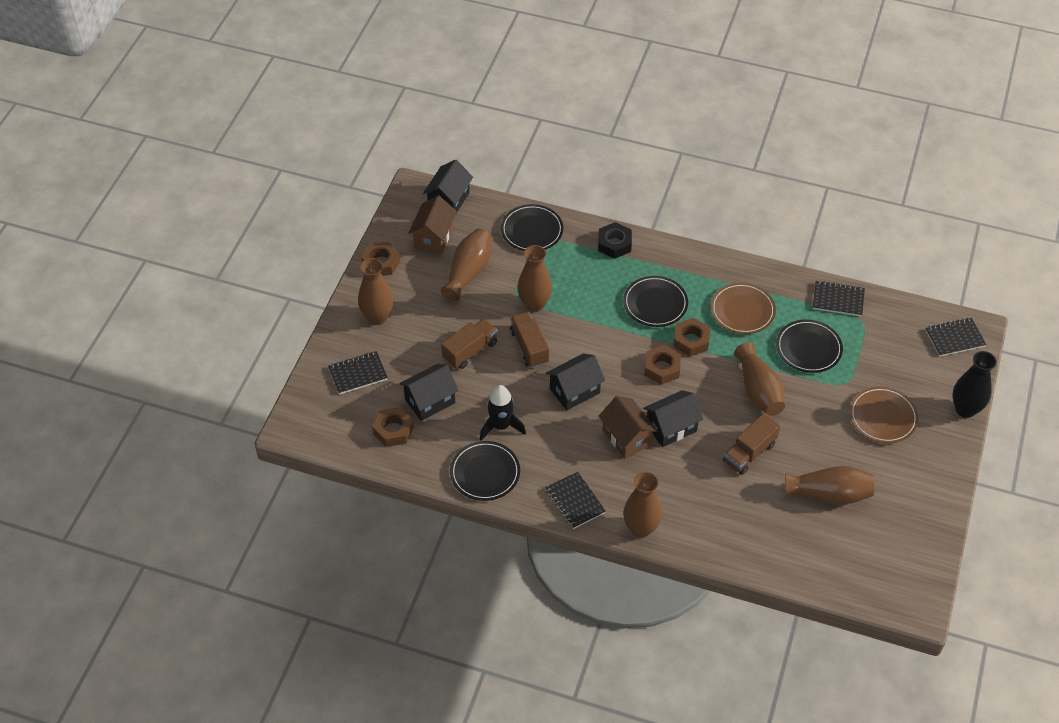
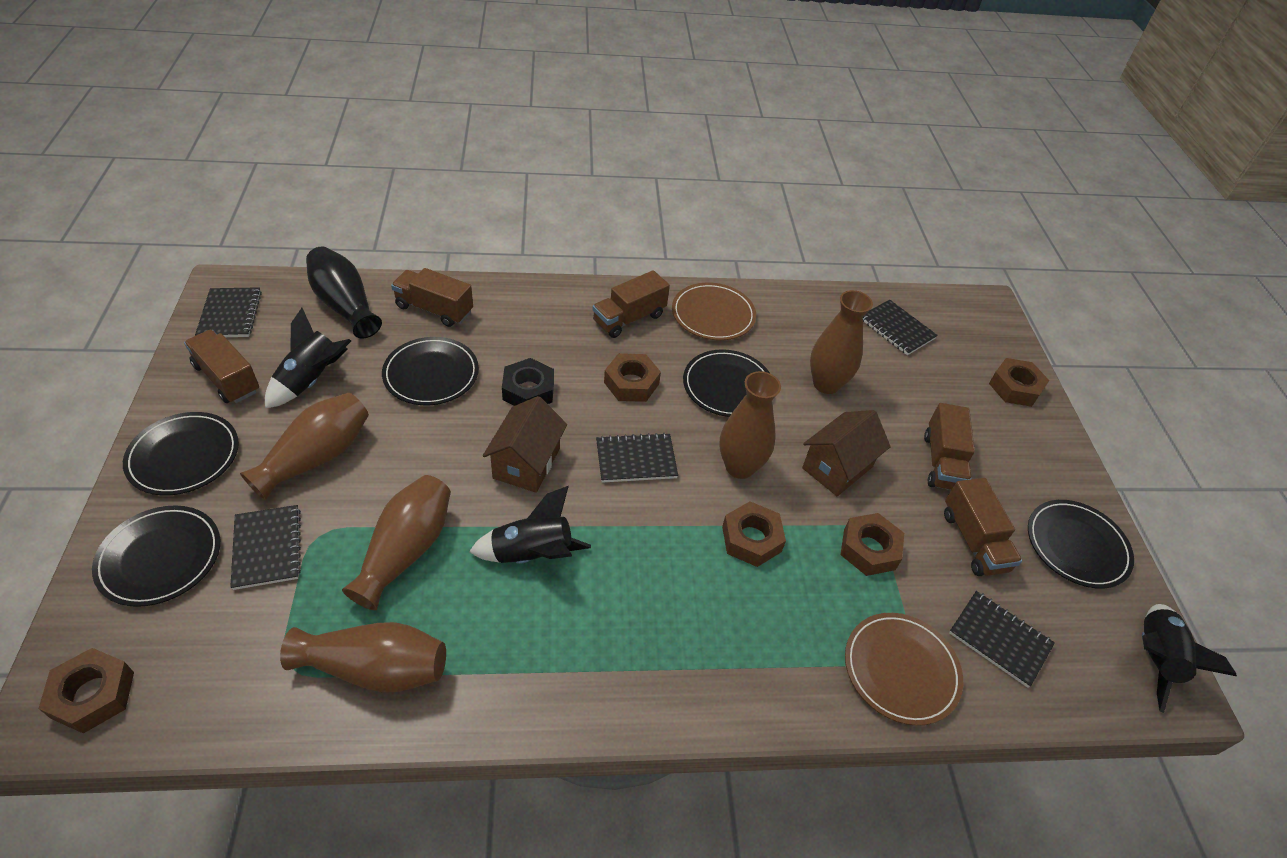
black house: 4 -> 0
black notebook: 4 -> 5
black plate: 4 -> 5
black rocket: 1 -> 3
brown nut: 4 -> 5
brown truck: 3 -> 5
brown vase: 6 -> 5

